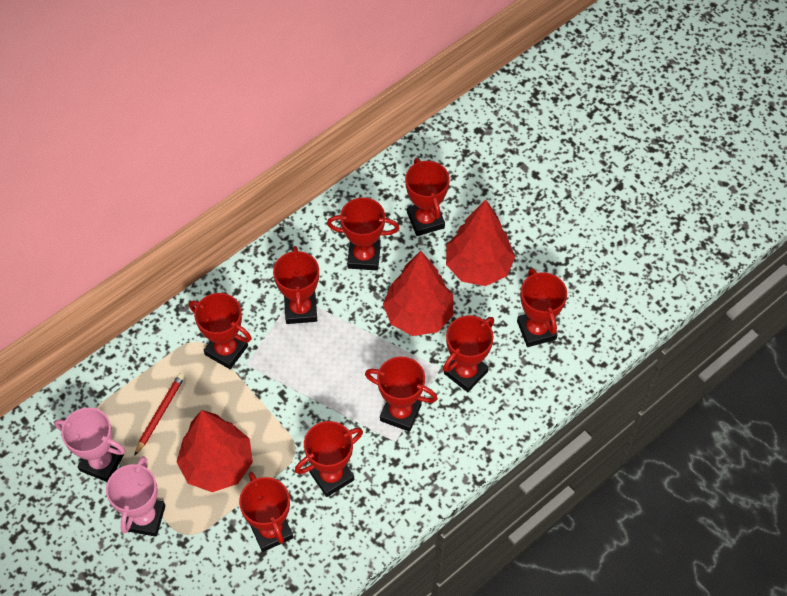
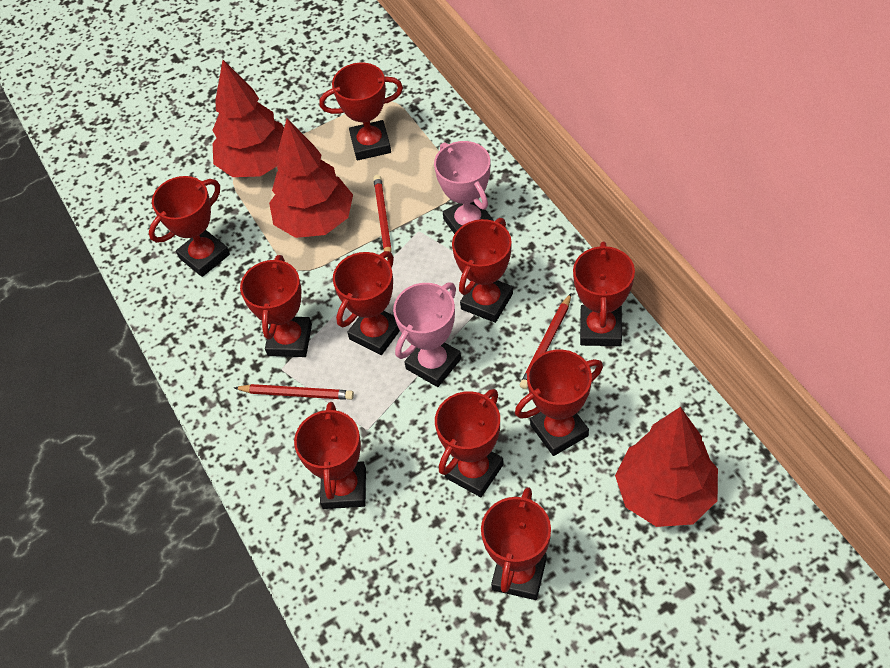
red pencil: 1 -> 3
red trophy: 9 -> 10

